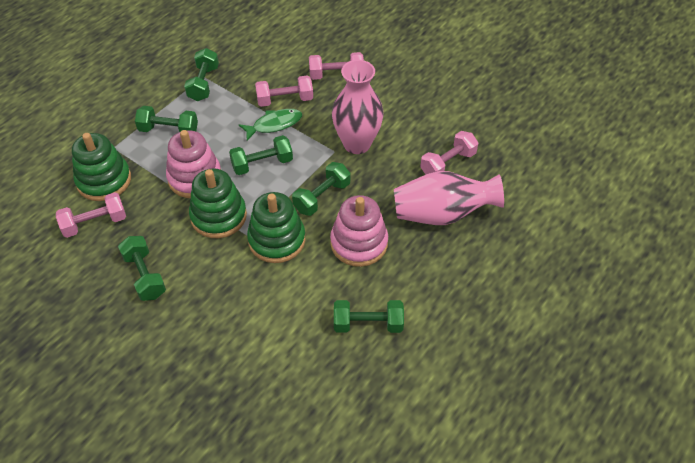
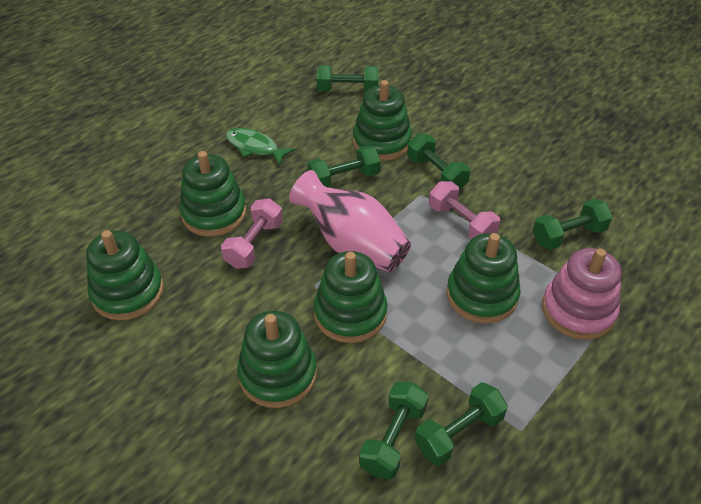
green stacking toy: 3 -> 6
pink dumbbell: 4 -> 2
pink stacking toy: 2 -> 1
pink vase: 2 -> 1

